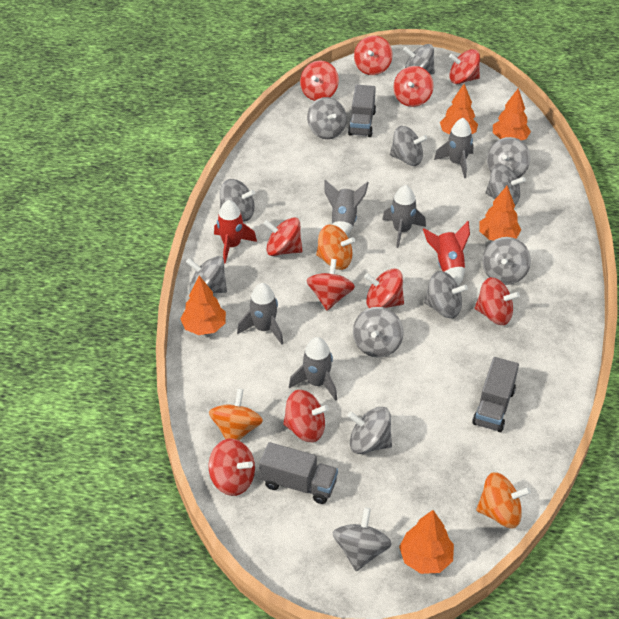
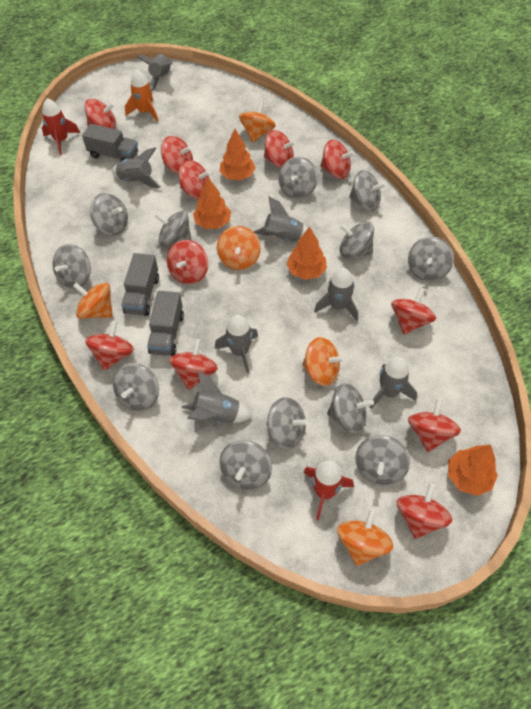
grey rocket: 5 -> 7
orange rocket: 0 -> 1
orange spinning top: 3 -> 5
orange tree: 5 -> 4
red spinning top: 10 -> 11

